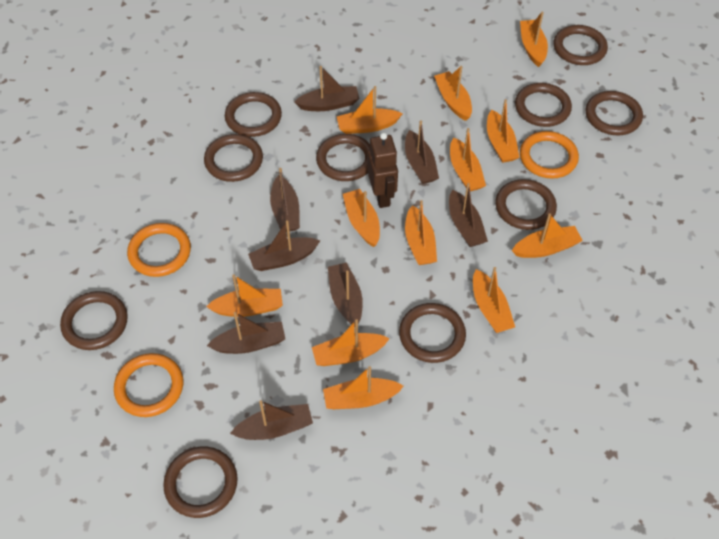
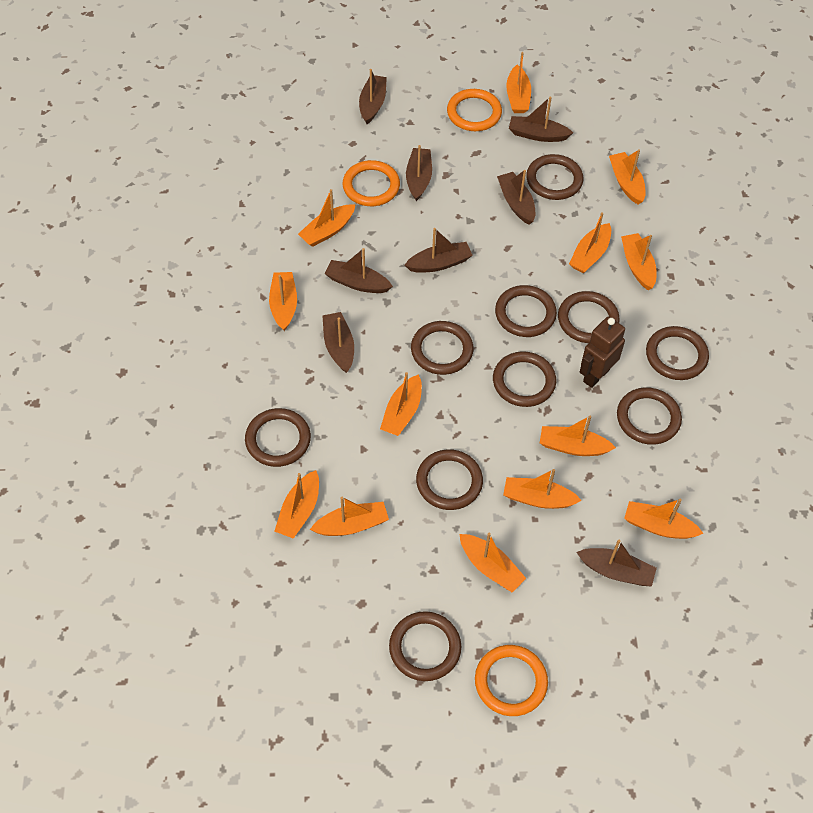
orange boat: 12 -> 13

